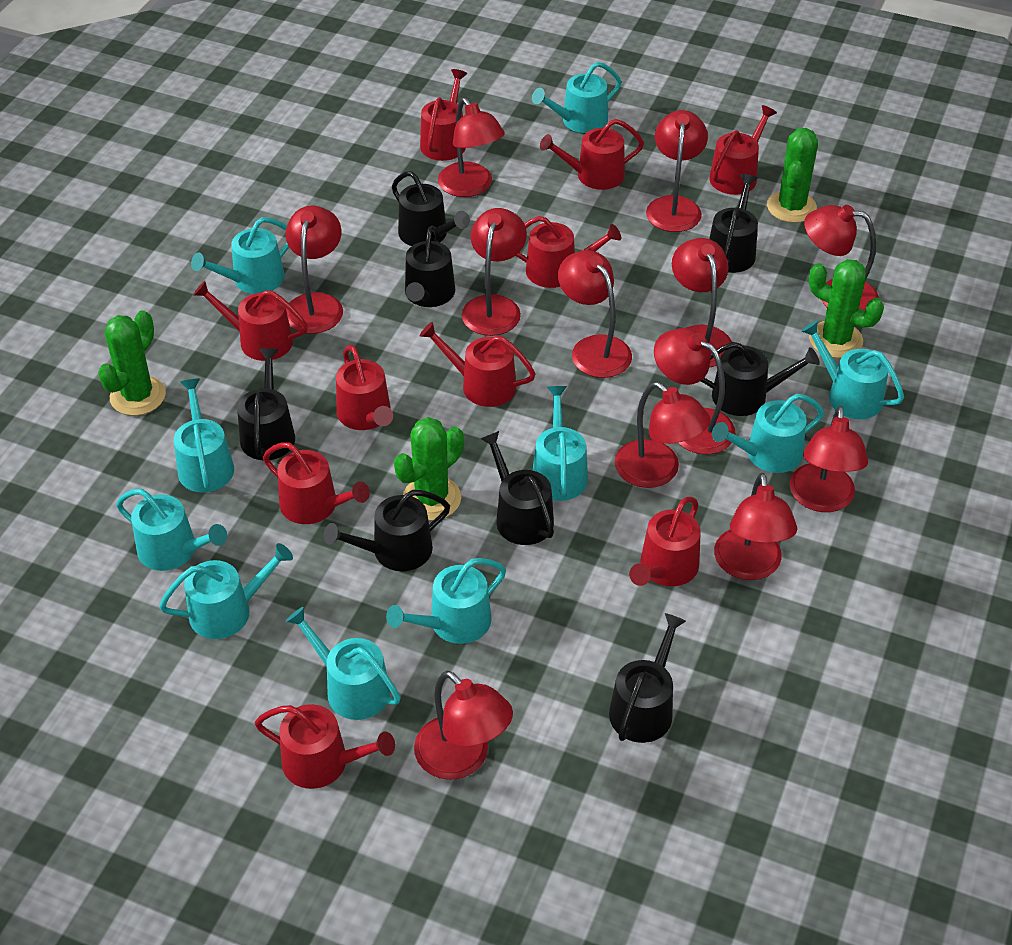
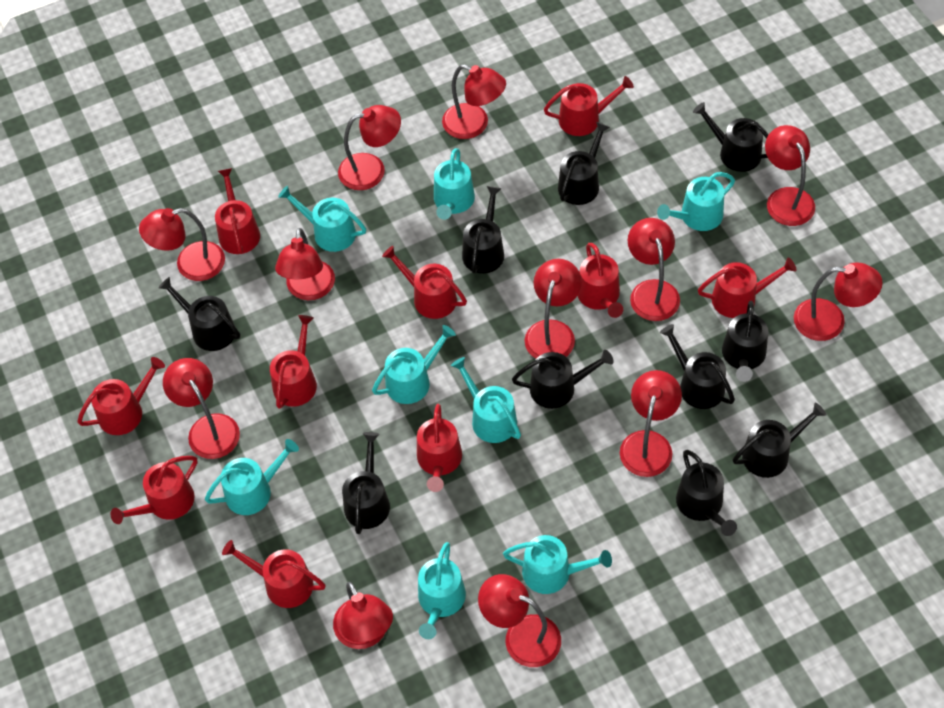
black watering can: 8 -> 10
green cactus: 4 -> 0
turquoise watering can: 10 -> 8

